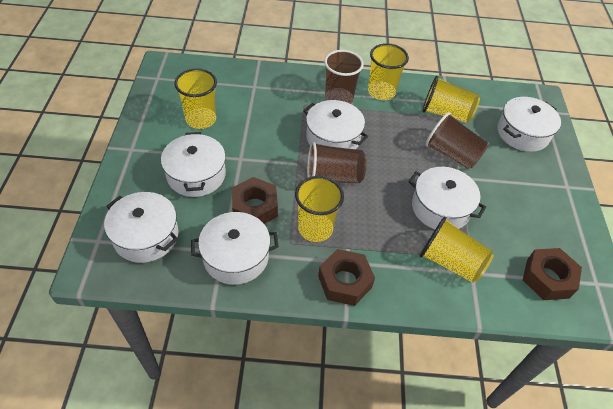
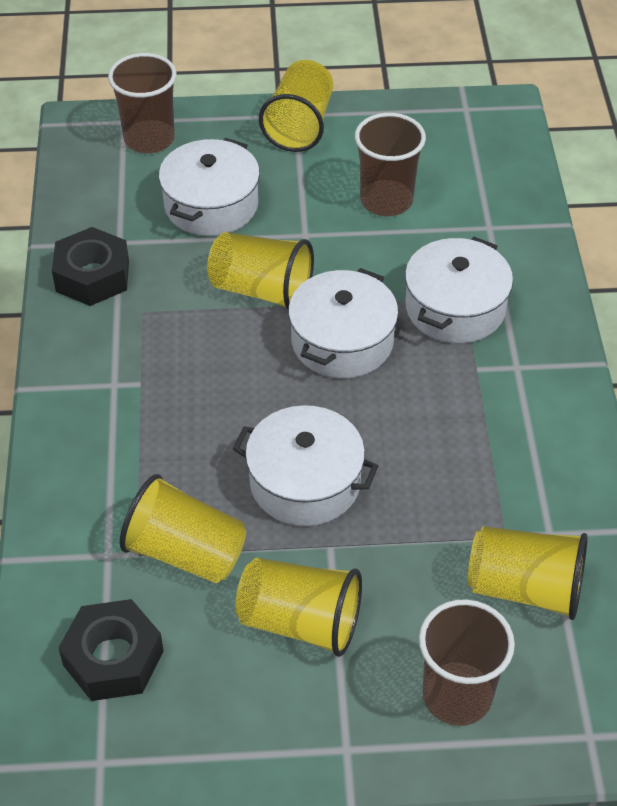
black nut: 0 -> 2
brown nut: 3 -> 0
white pot: 6 -> 4

